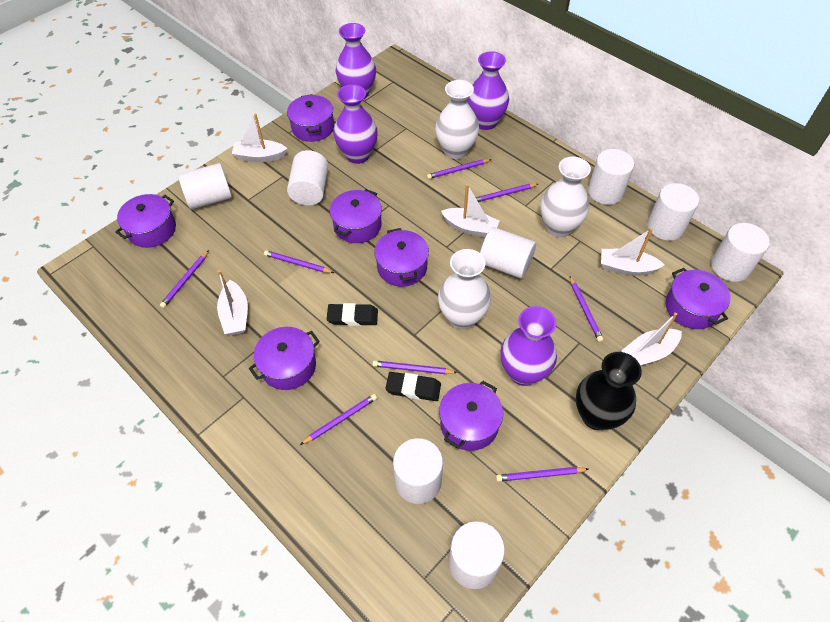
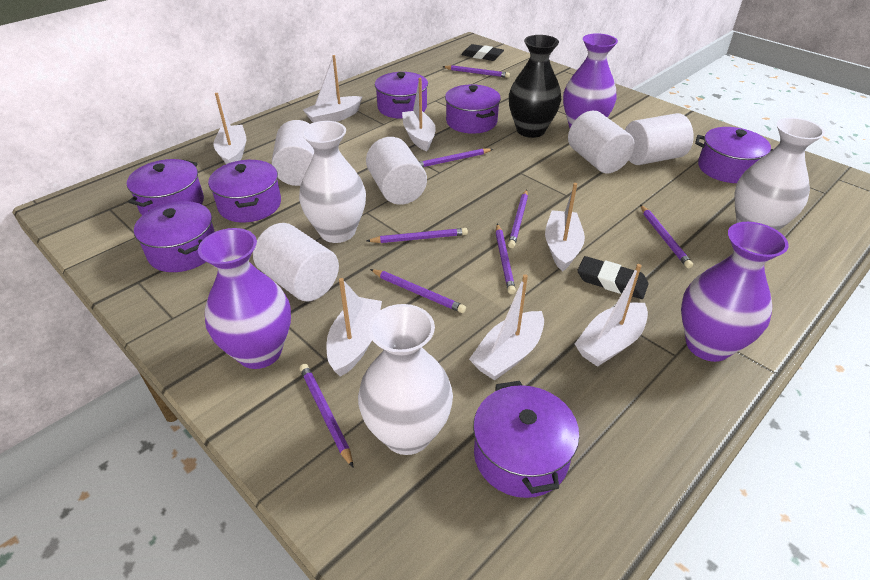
purple vase: 4 -> 3
white boat: 5 -> 7
white cylinder: 8 -> 5

